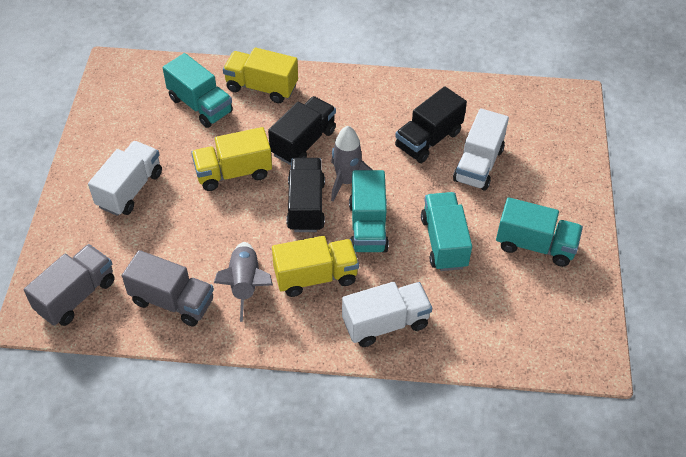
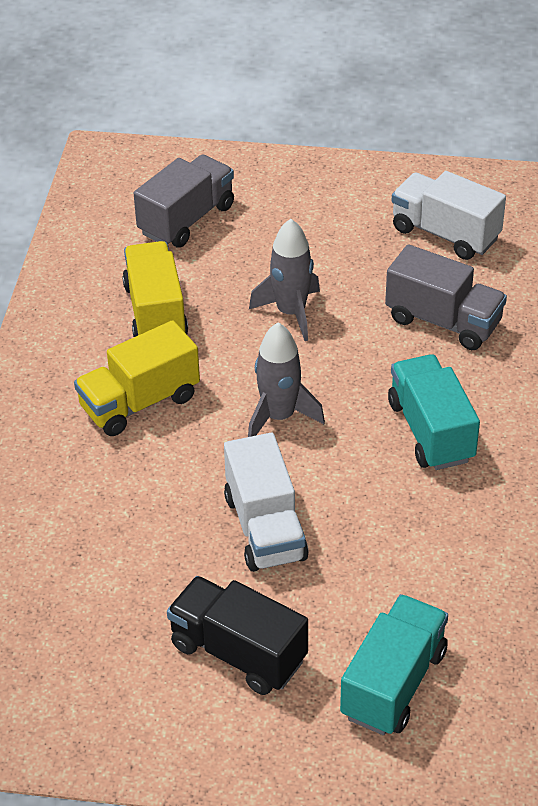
black truck: 3 -> 1
turquoise truck: 4 -> 2
white truck: 3 -> 2
yellow truck: 3 -> 2

